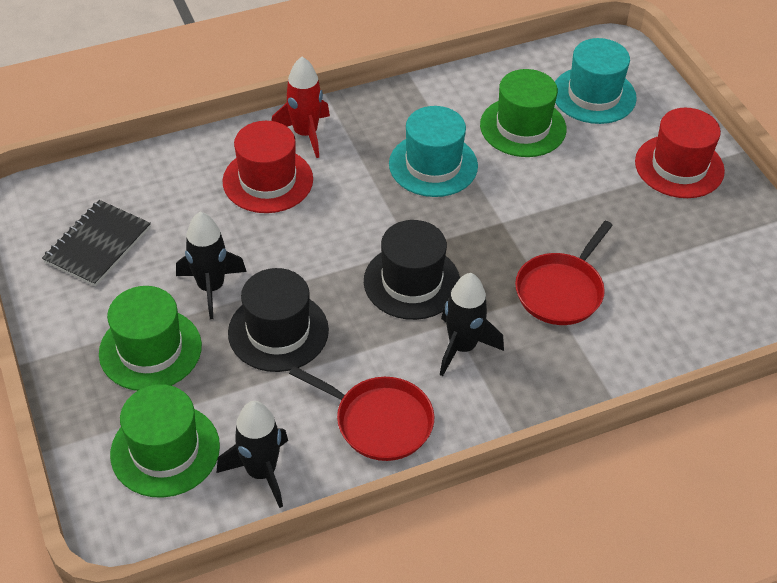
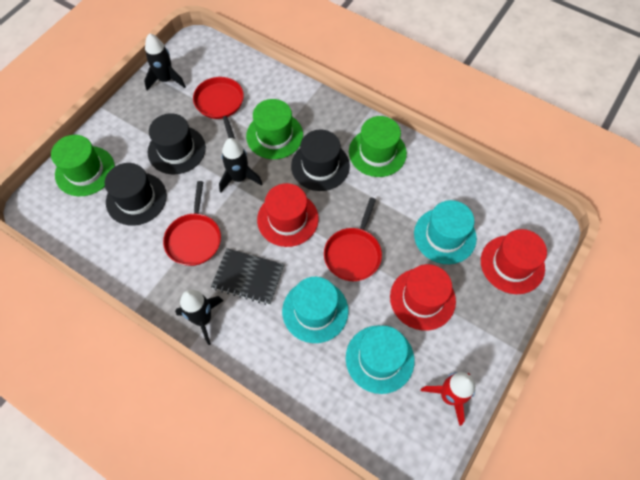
black hat: 2 -> 3
red hat: 2 -> 3
red pan: 2 -> 3
turquoise hat: 2 -> 3

